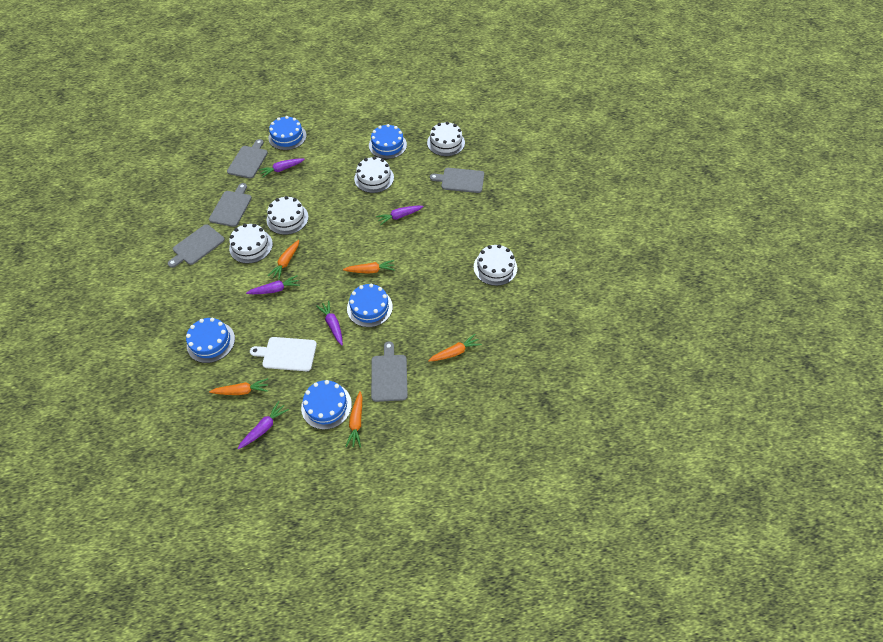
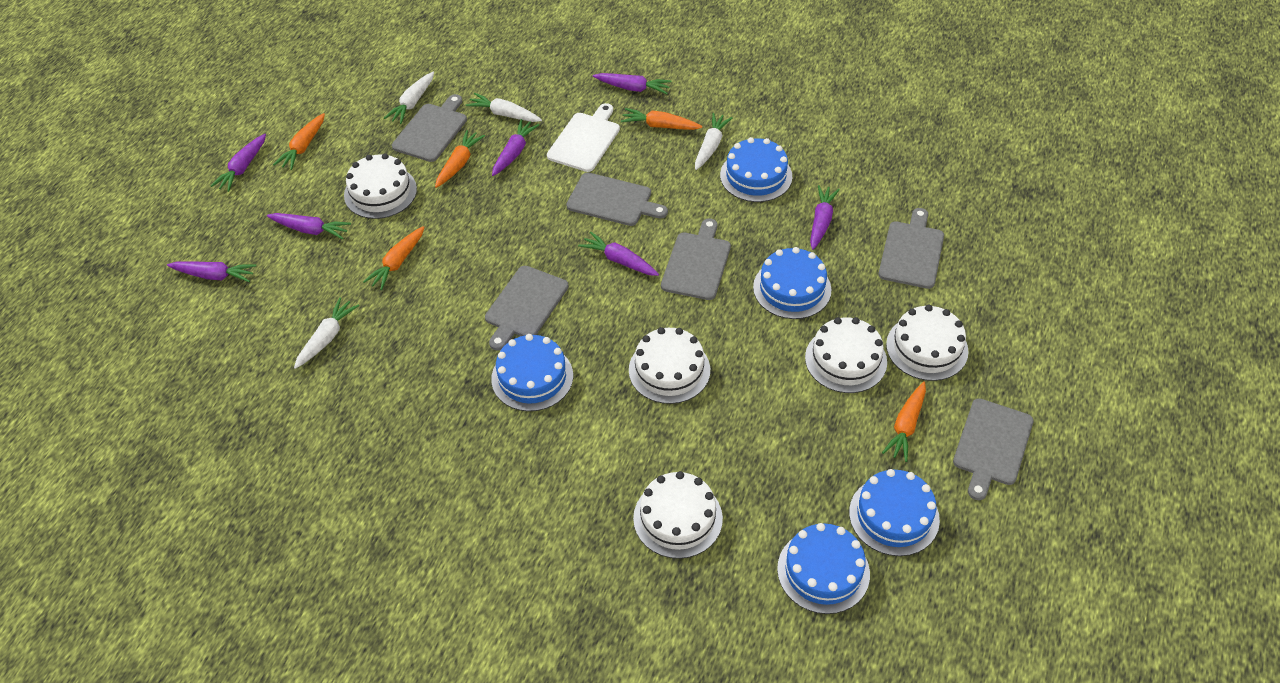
grey cutting board: 5 -> 6
purple carrot: 5 -> 7
white carrot: 0 -> 4

